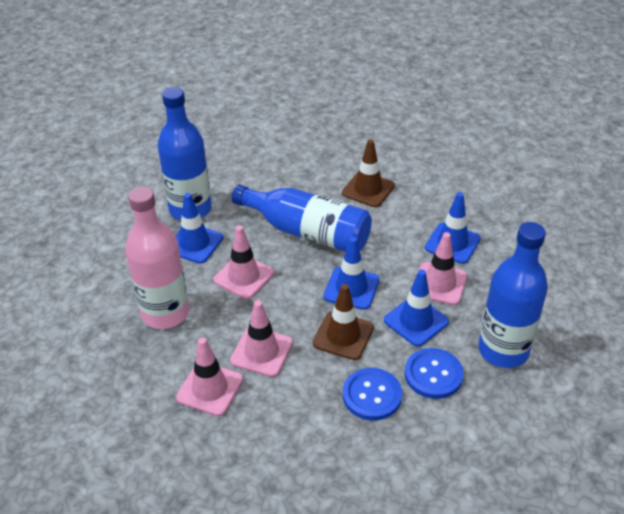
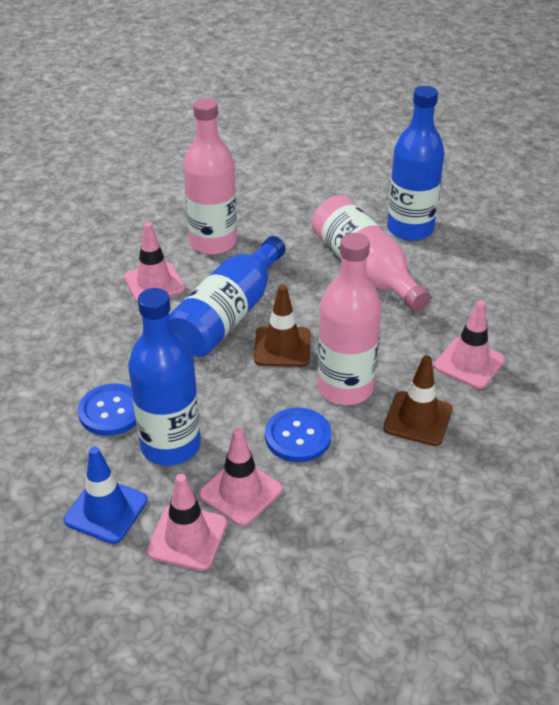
blue traffic cone: 4 -> 1
pink bottle: 1 -> 3

